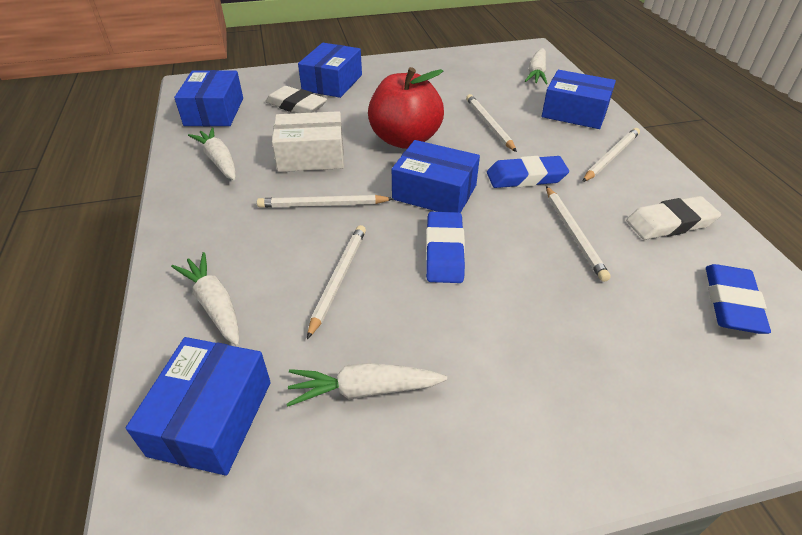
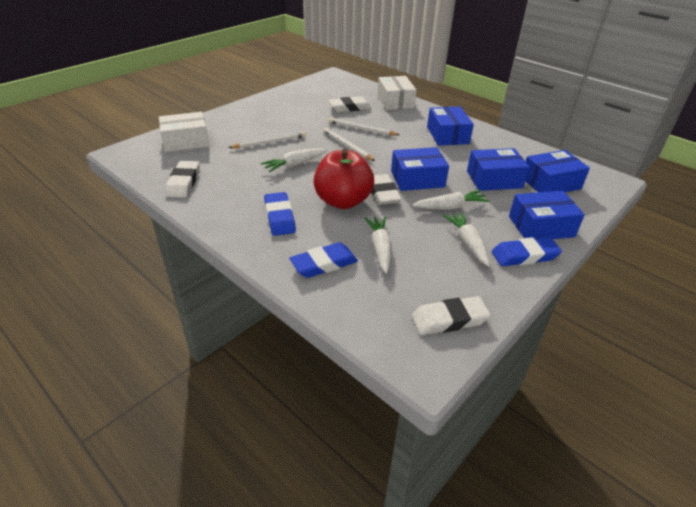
white box: 1 -> 2
white eraser: 2 -> 4
white pencil: 5 -> 3

